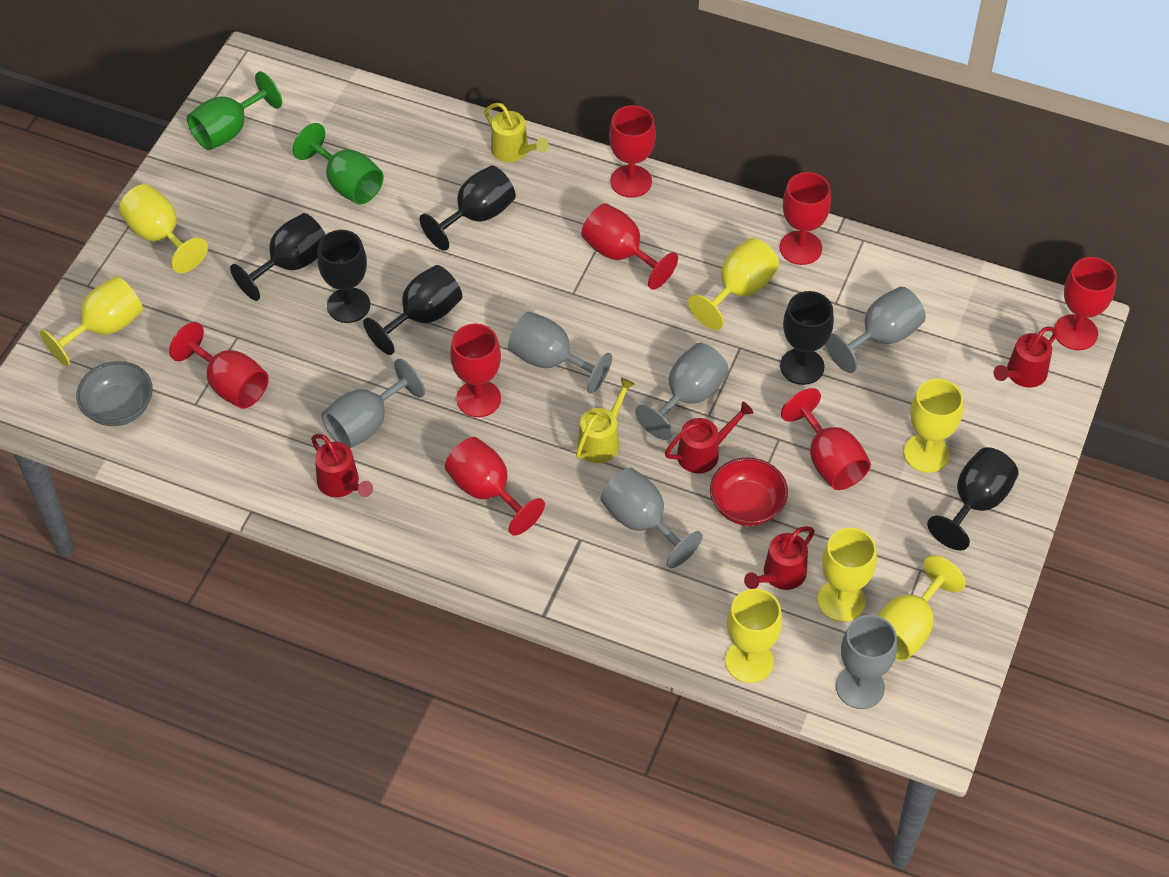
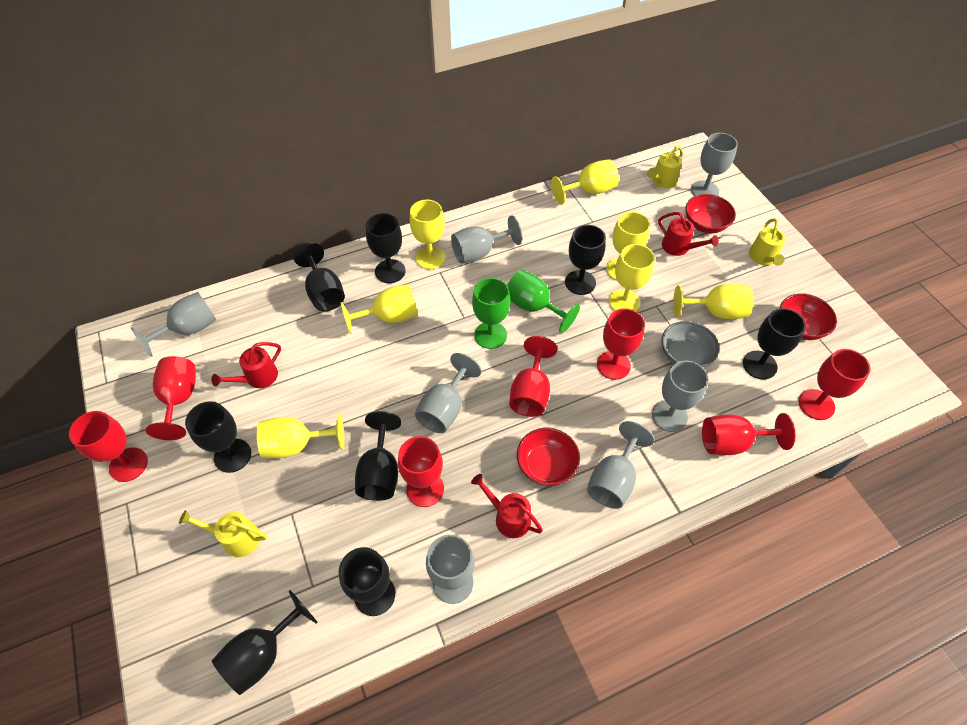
black goblet: 6 -> 8
grey goblet: 6 -> 7
red bowl: 1 -> 3
red goblet: 8 -> 7
red watering can: 4 -> 3
yellow watering can: 2 -> 3

